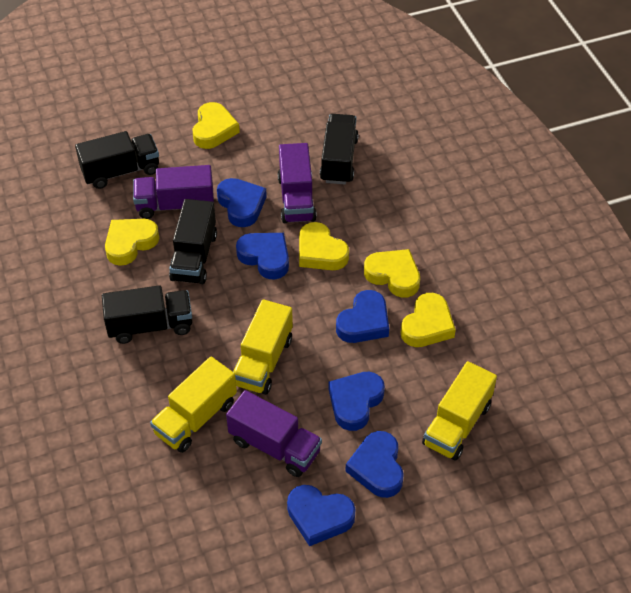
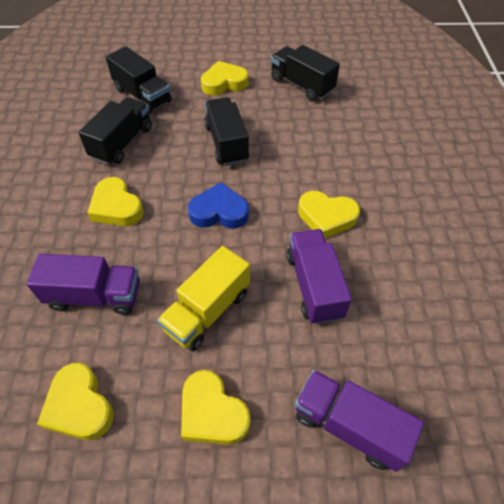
blue heart: 6 -> 1
yellow truck: 3 -> 1

